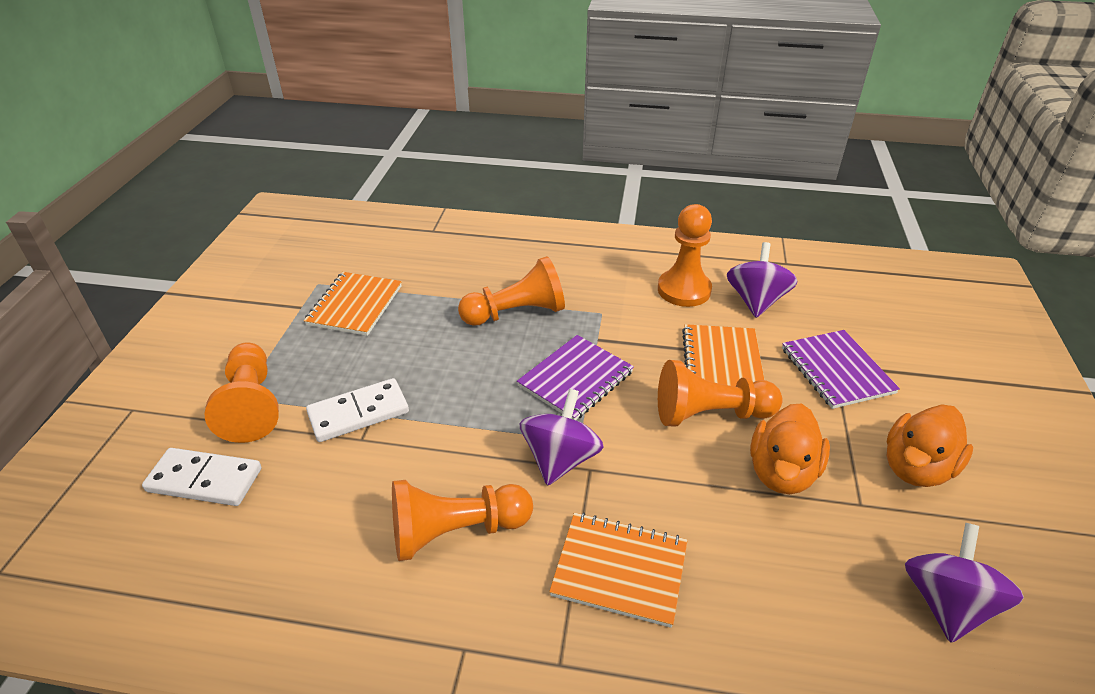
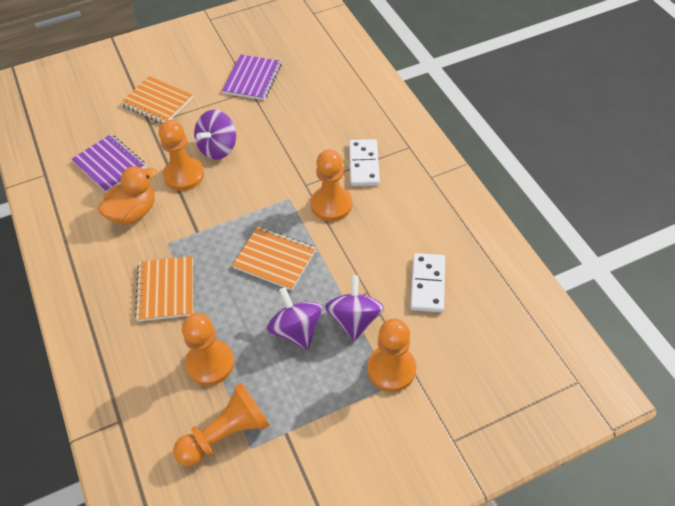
orange duck: 2 -> 1

